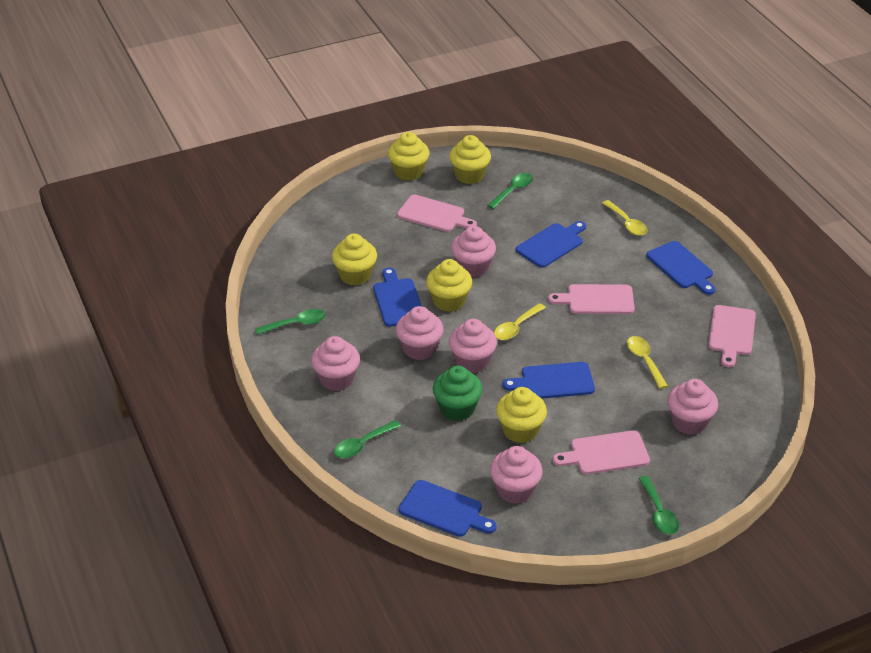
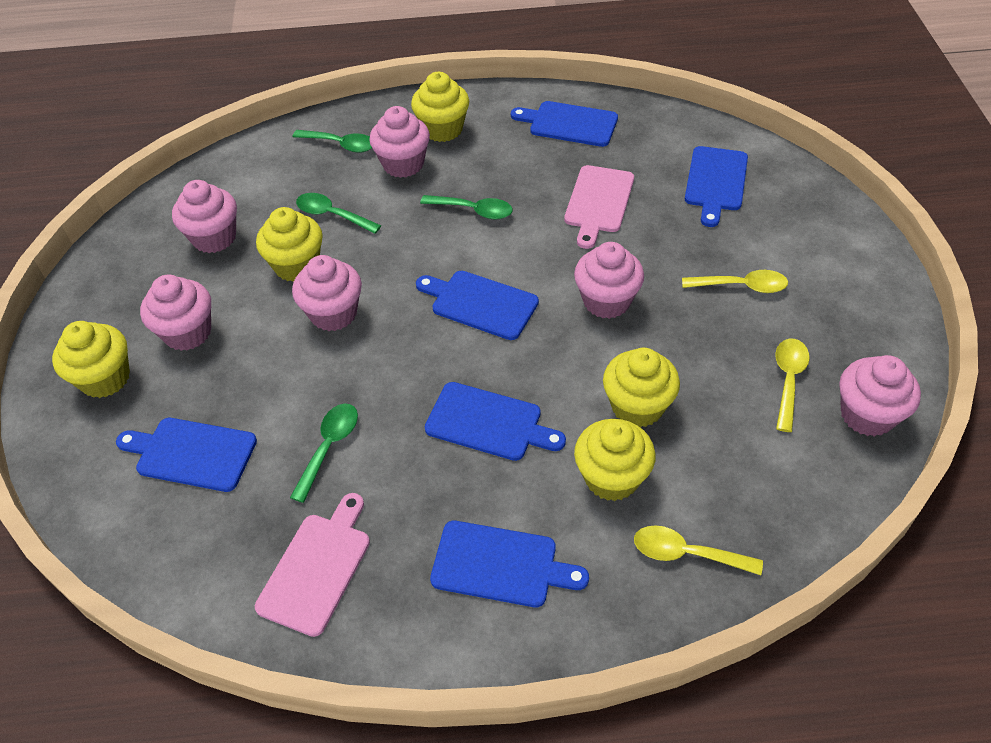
blue cutting board: 5 -> 6
green cupcake: 1 -> 0
pink cutting board: 4 -> 2

